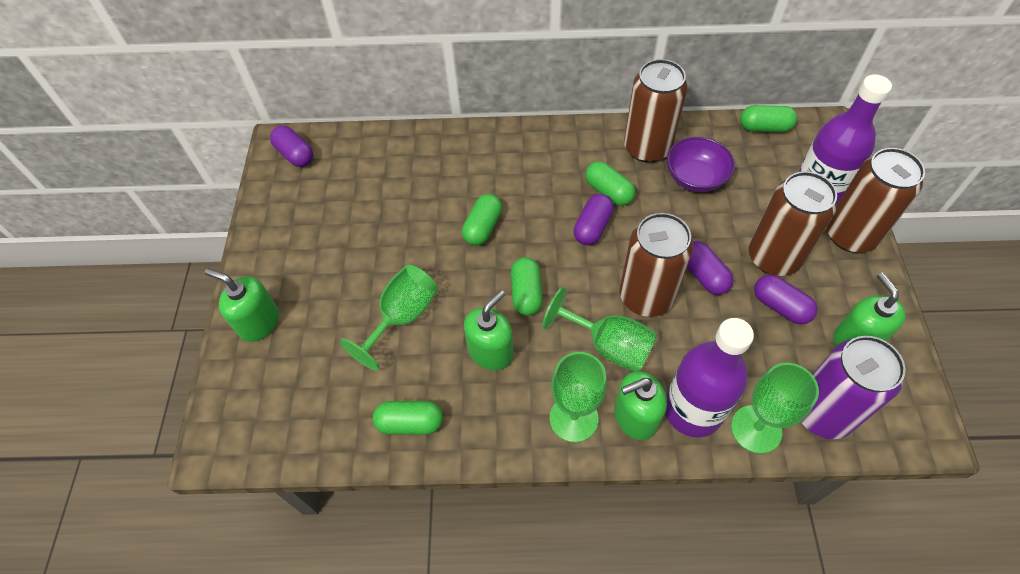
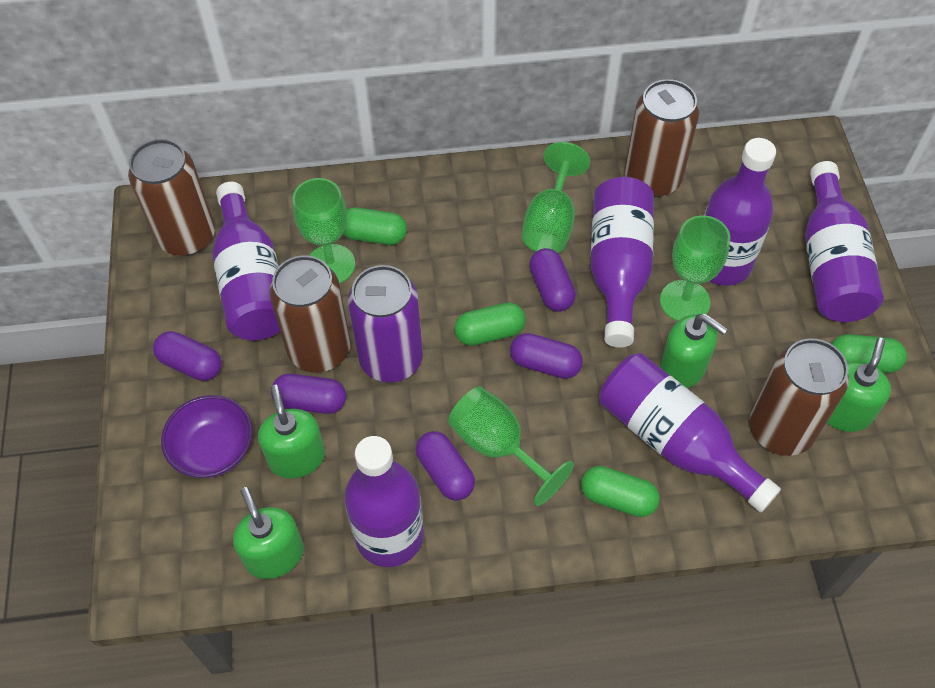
green capsule: 5 -> 4
purple bottle: 2 -> 6
purple capsule: 4 -> 5

